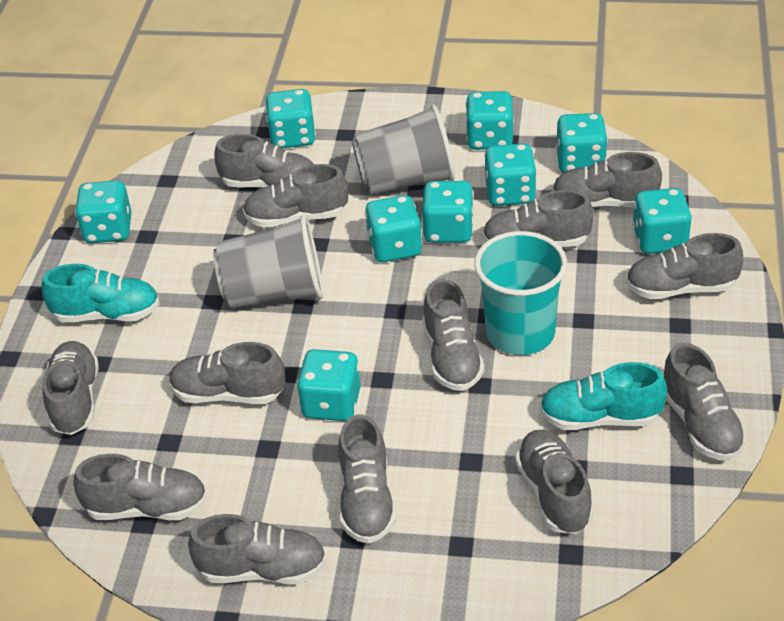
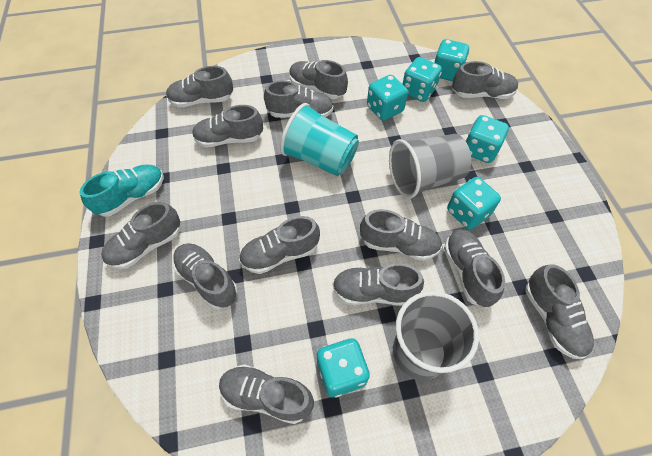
turquoise dice: 9 -> 6
turquoise shoe: 2 -> 1

